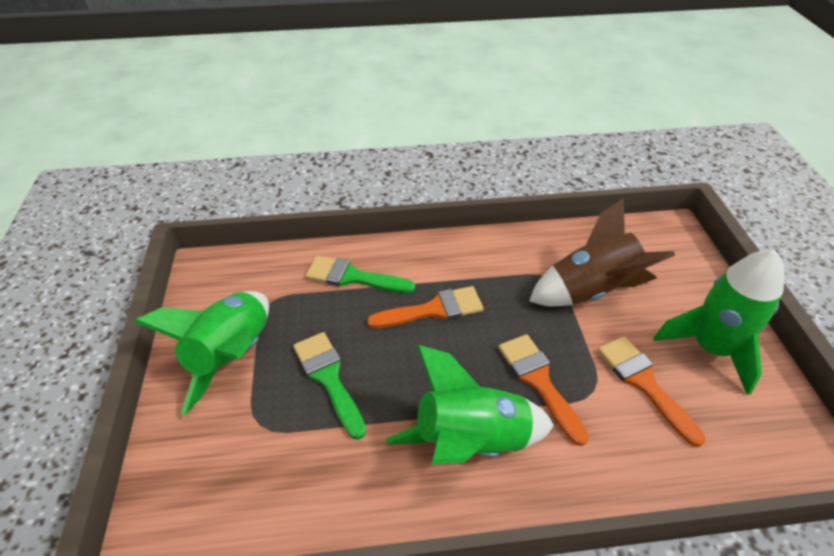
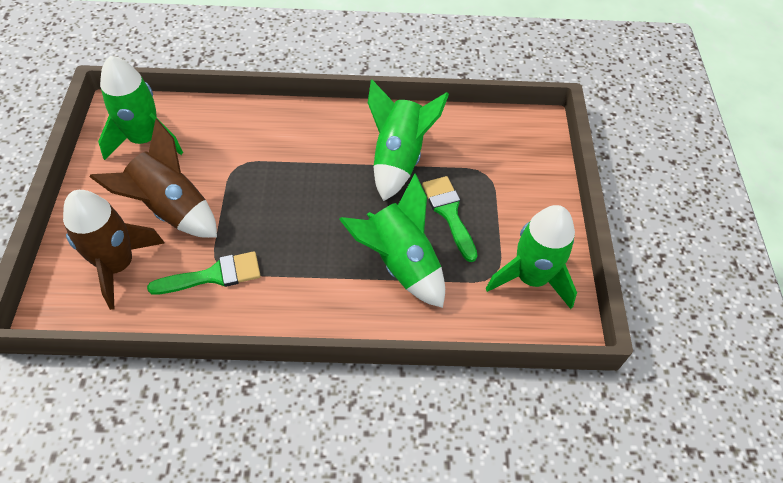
brown rocket: 1 -> 2
green rocket: 3 -> 4
orange brush: 3 -> 0

